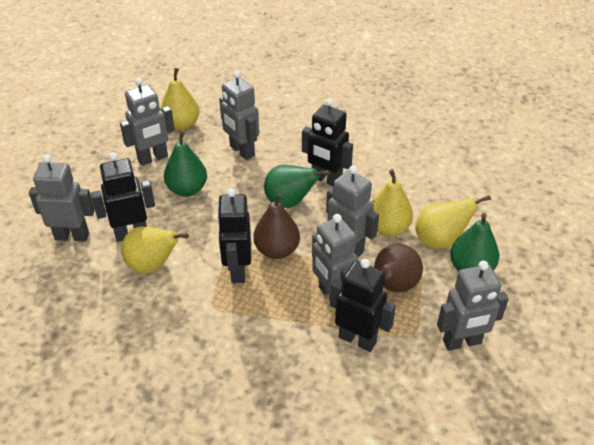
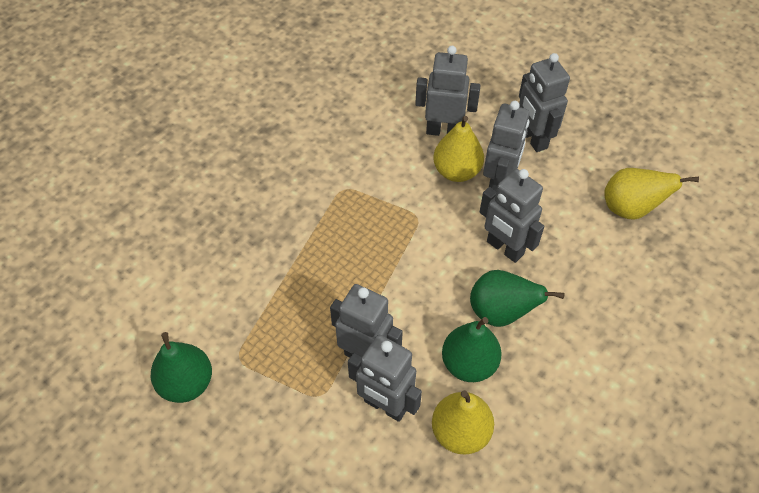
black robot: 4 -> 0
brown pear: 2 -> 0
yellow pear: 4 -> 3

